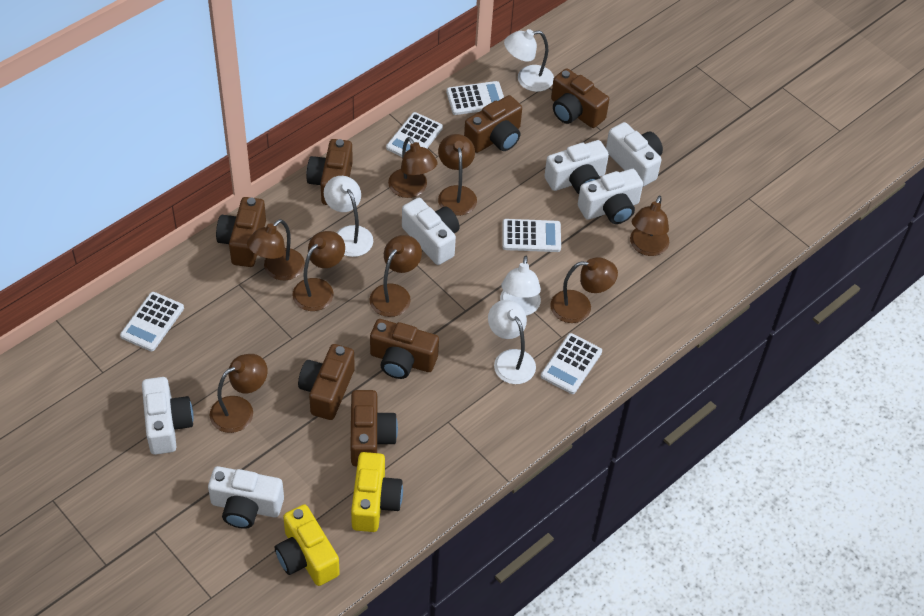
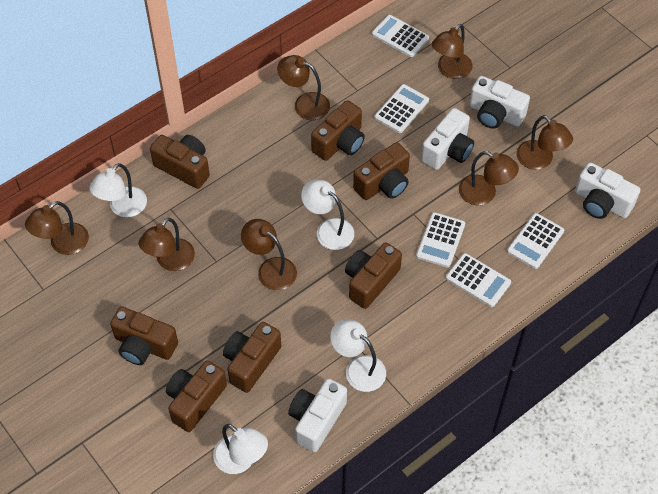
brown lamp: 8 -> 7
white camera: 6 -> 4
yellow camera: 2 -> 0

